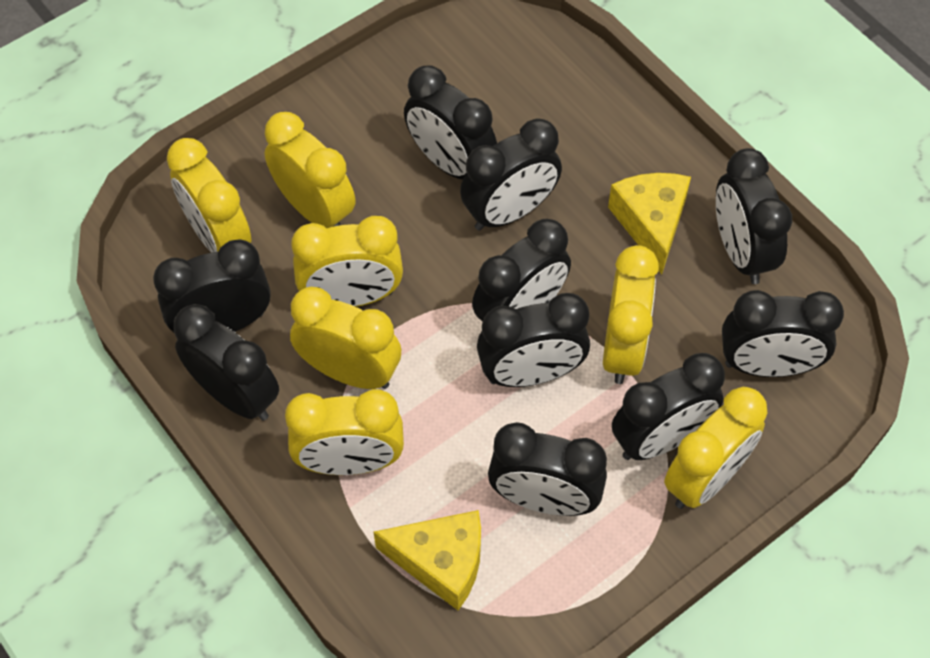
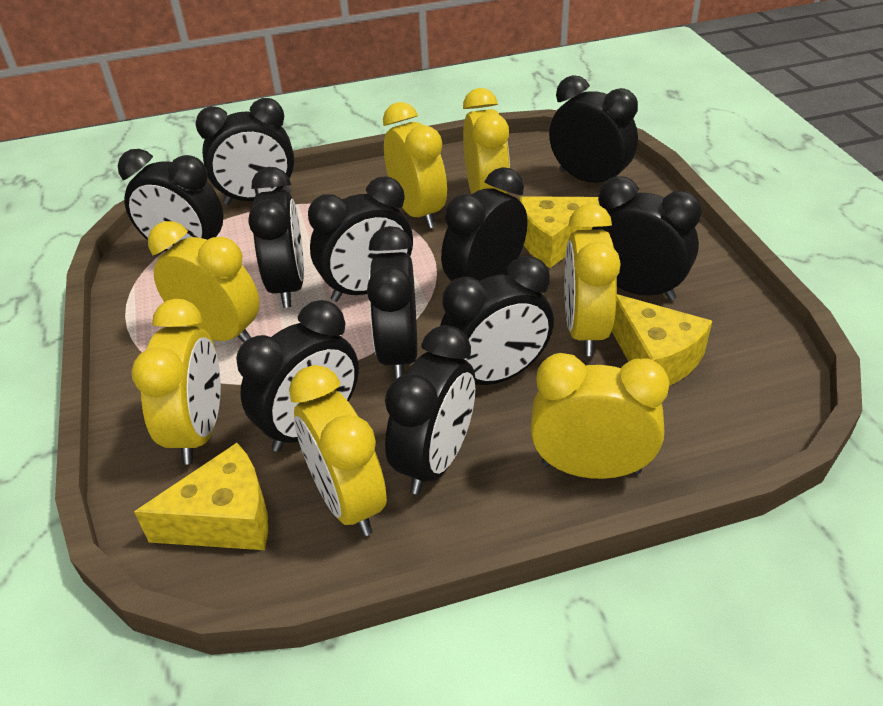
black clock: 10 -> 11
yellow cheese: 2 -> 3

